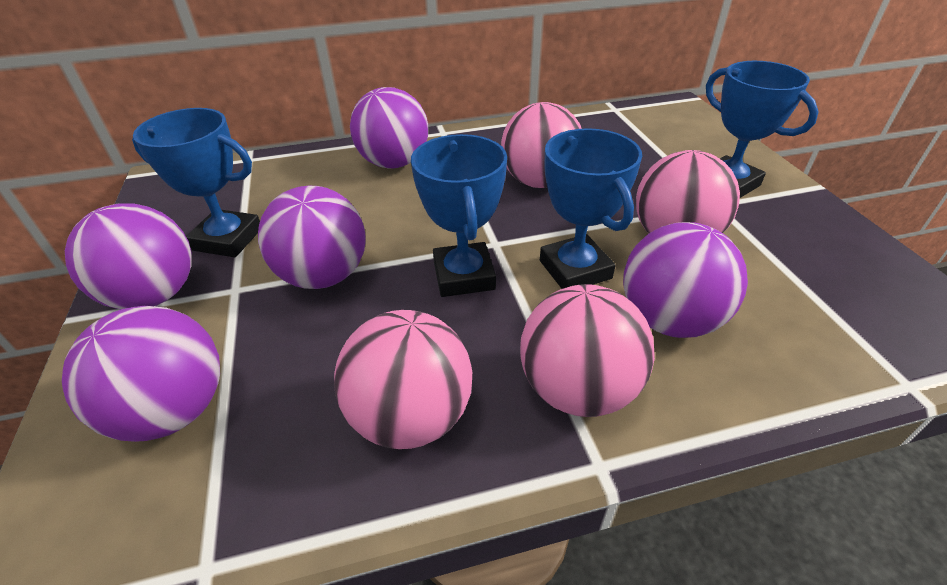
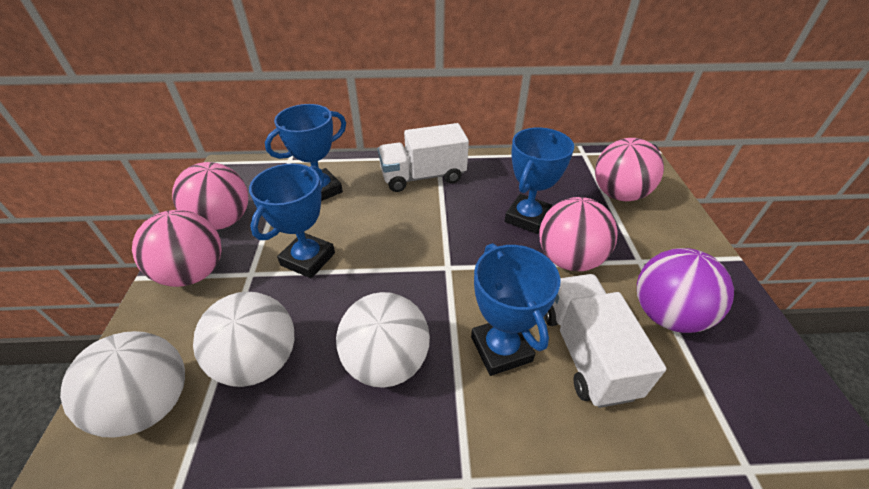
purple ball: 5 -> 1
white ball: 0 -> 3
white truck: 0 -> 2

